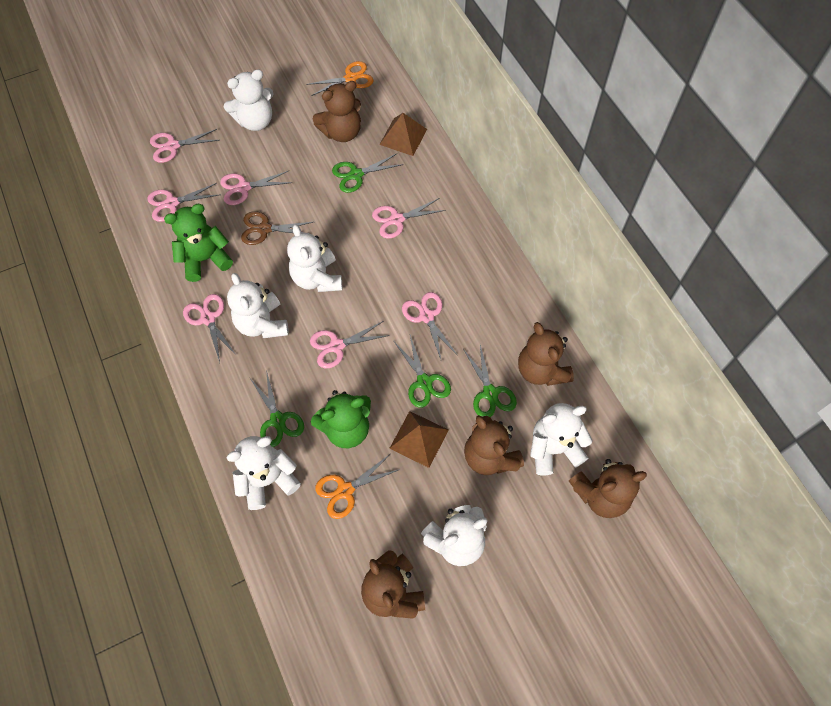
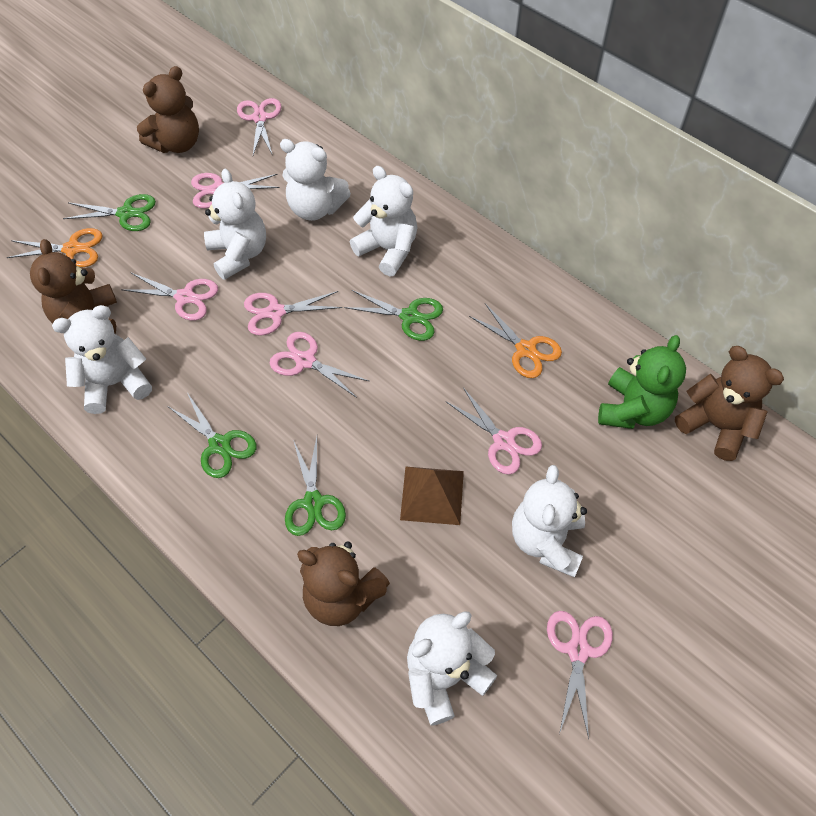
brown pyramid: 2 -> 1
brown scissors: 1 -> 0
brown teddy bear: 5 -> 4
green teddy bear: 2 -> 1

